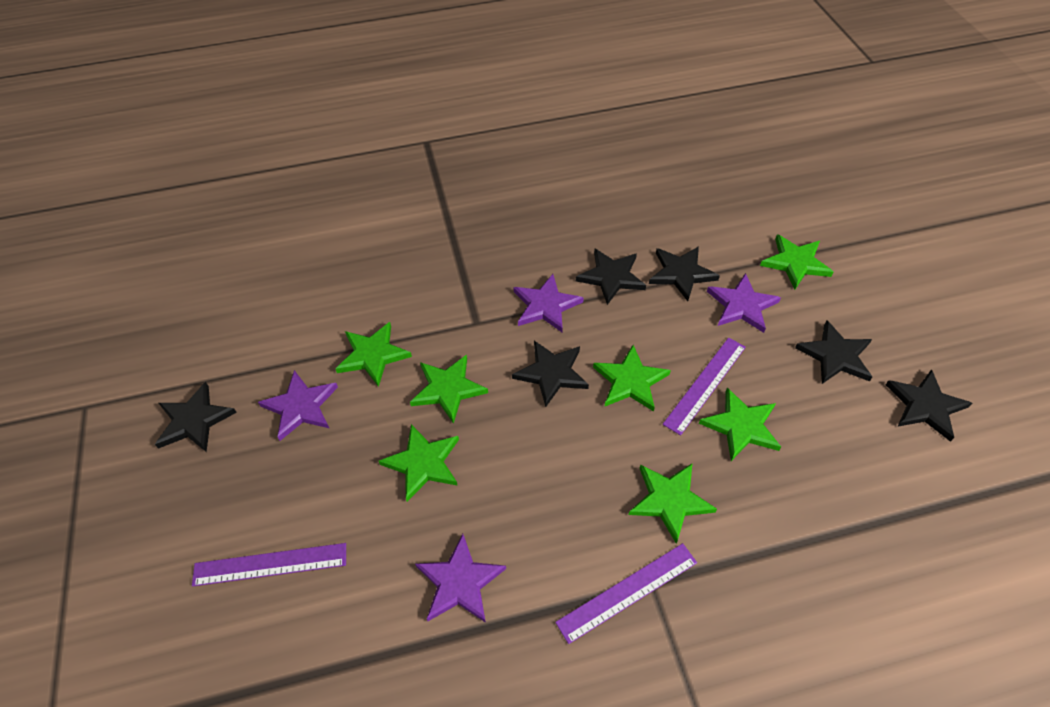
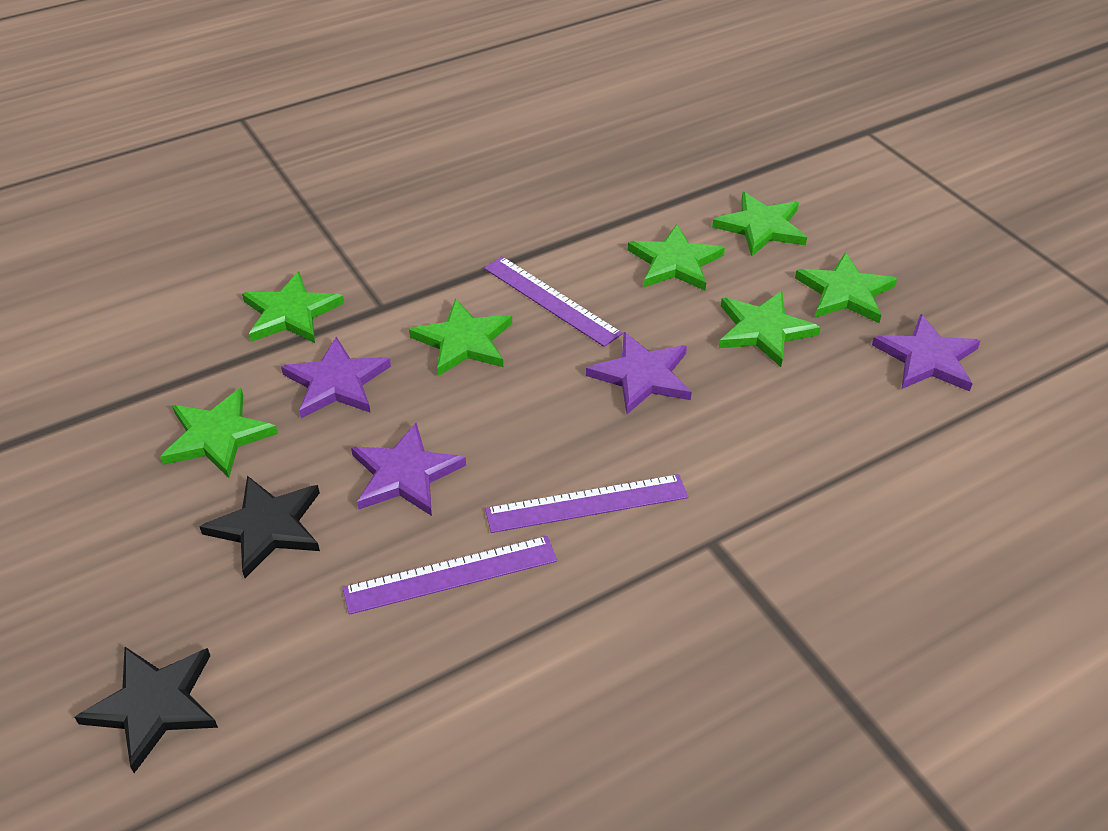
black star: 6 -> 2

